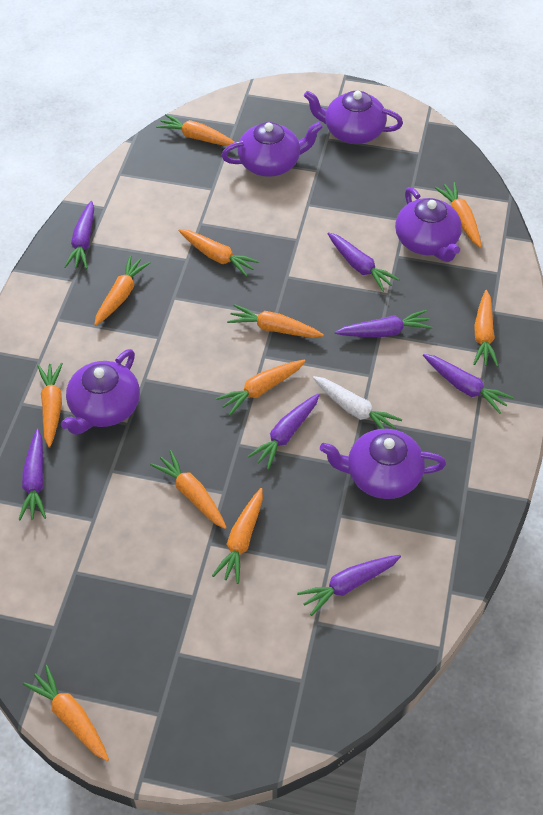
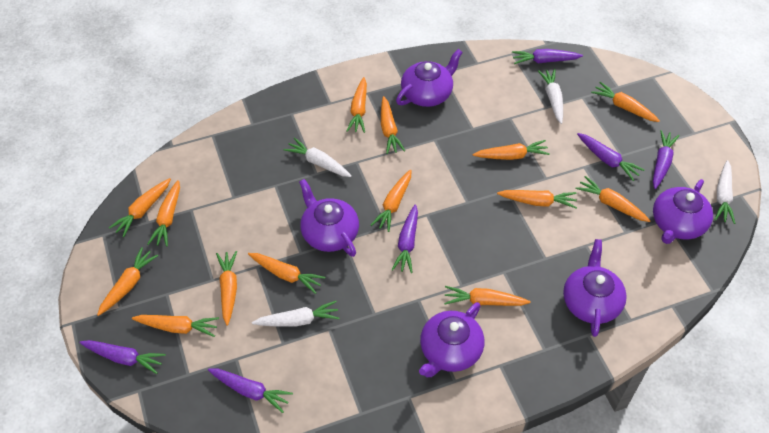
orange carrot: 11 -> 14
purple carrot: 7 -> 6
white carrot: 1 -> 4

